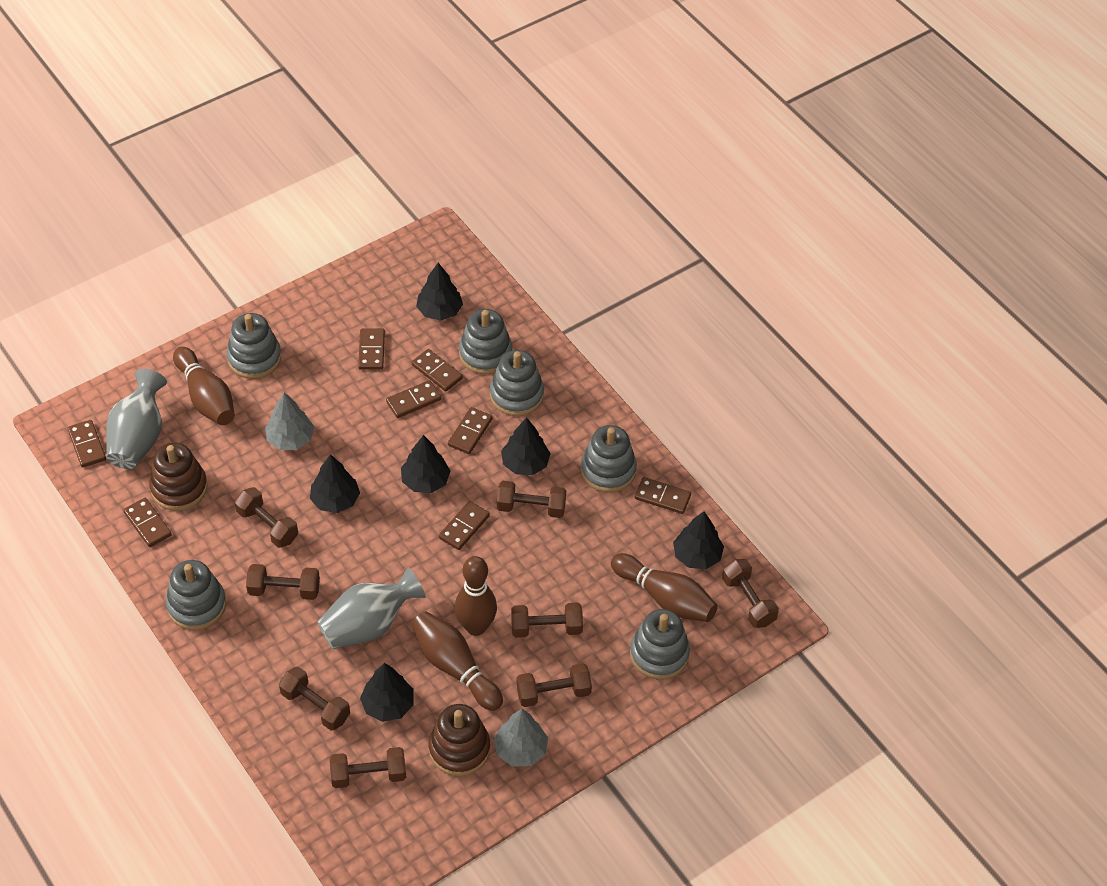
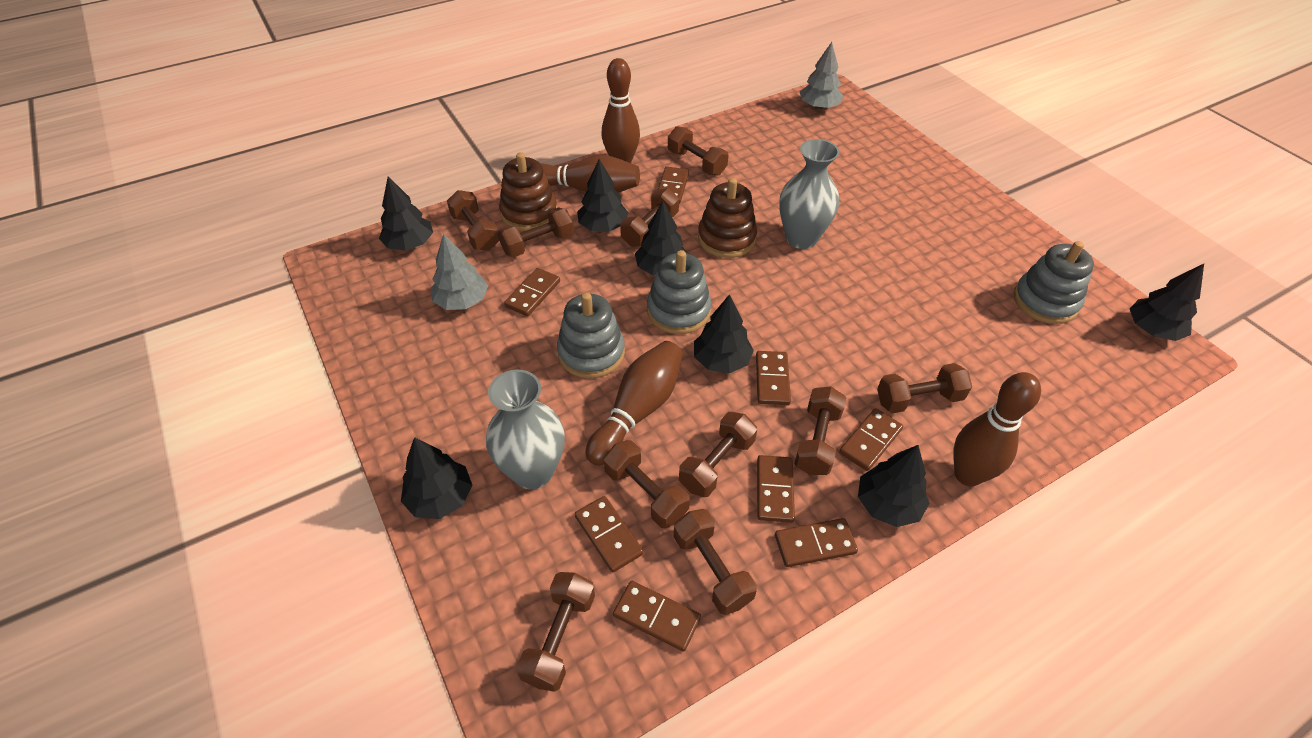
black tree: 6 -> 7
brown dumbbell: 8 -> 10
grey stacking toy: 6 -> 3

